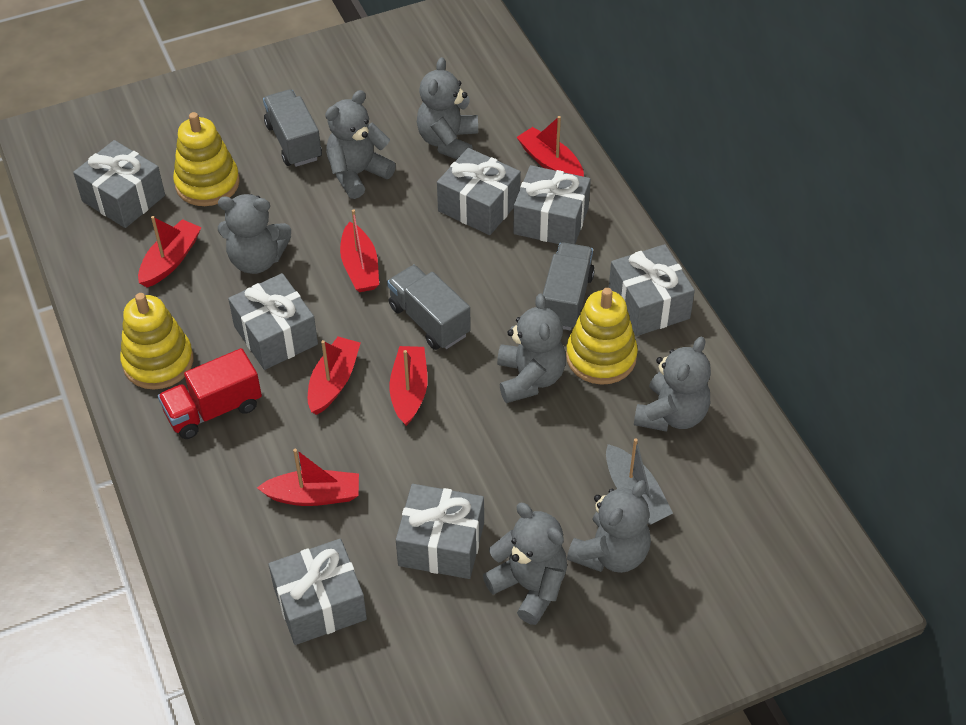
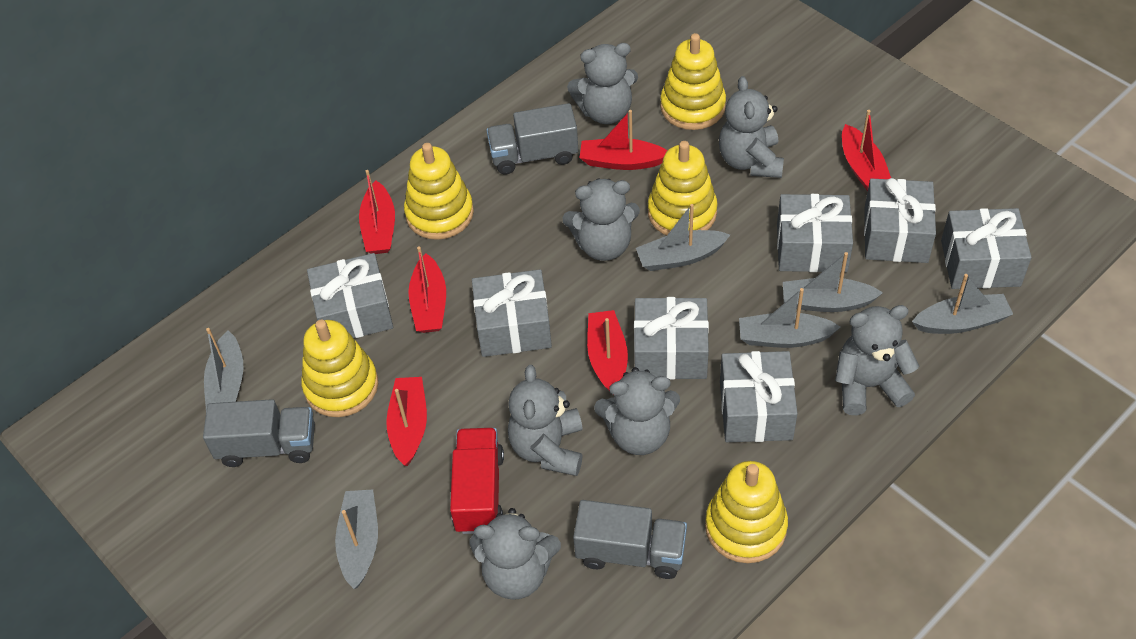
grey boat: 1 -> 6
yellow stacking toy: 3 -> 5

